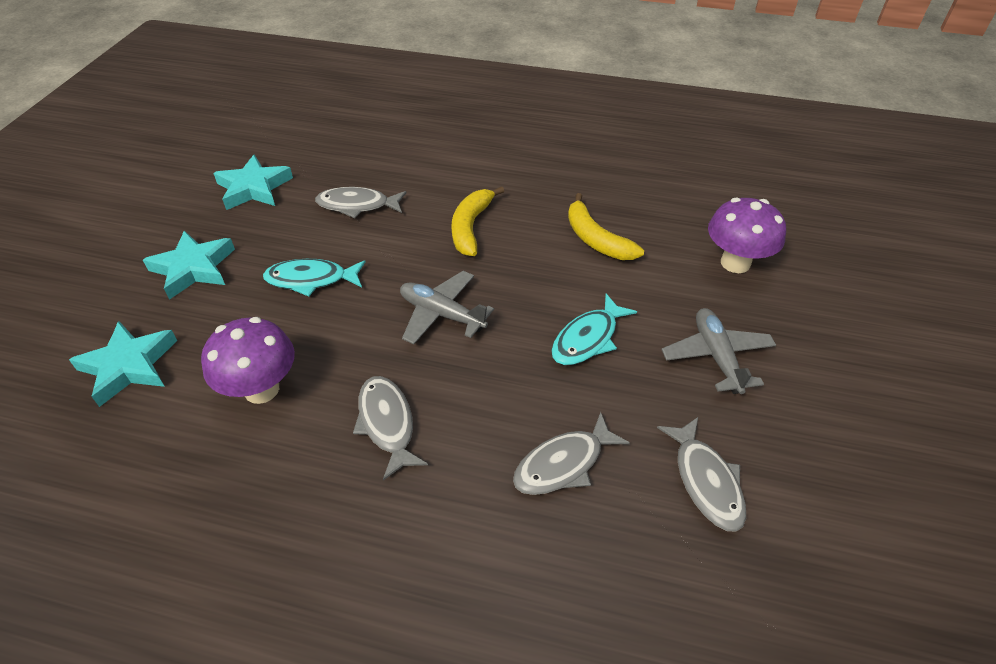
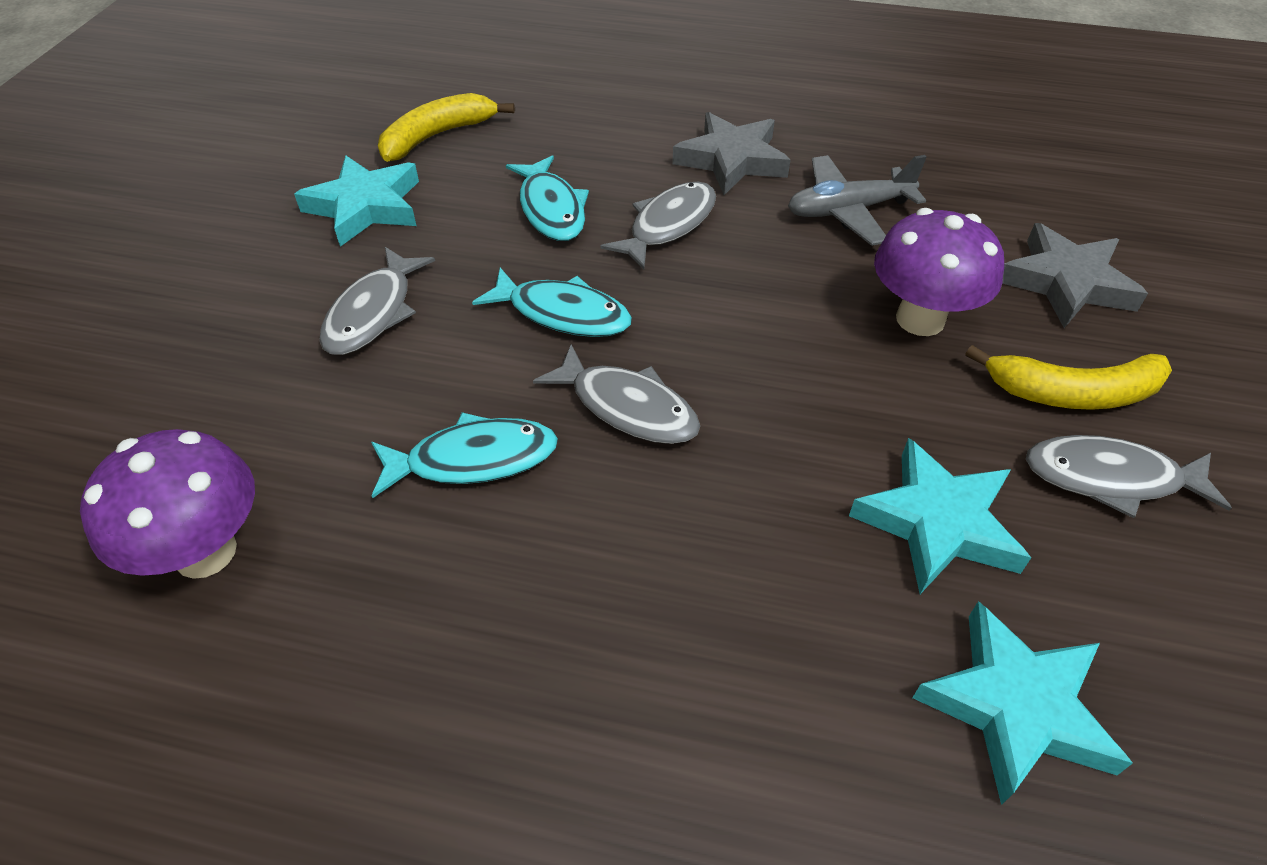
grey plane: 2 -> 1
grey star: 0 -> 2
turquoise fish: 2 -> 3

